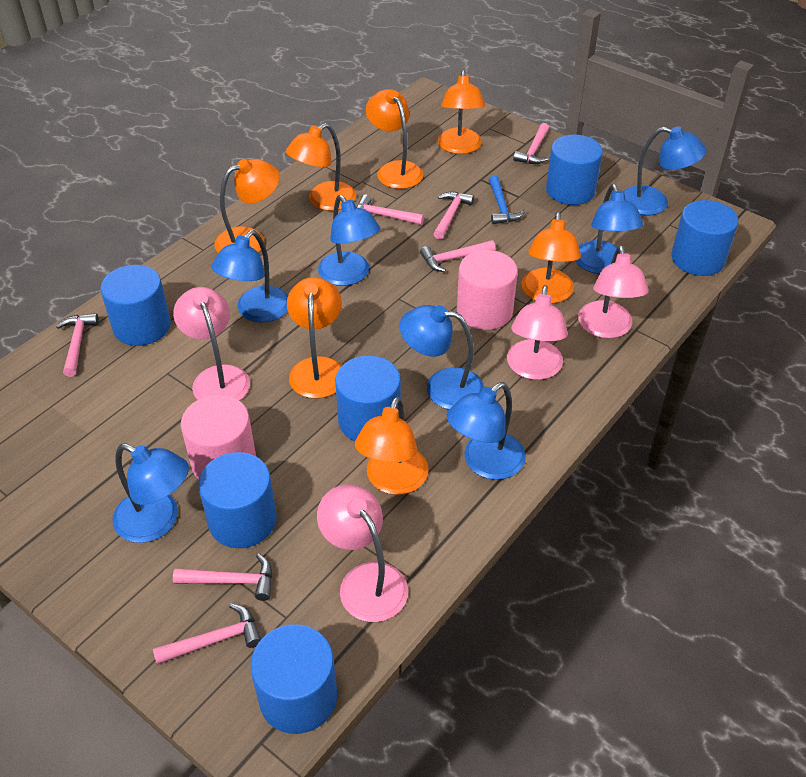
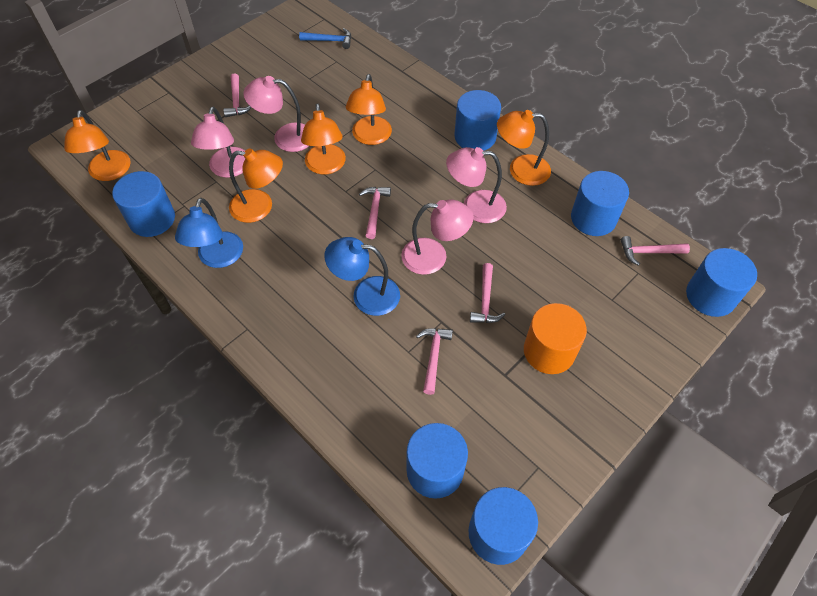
blue lamp: 7 -> 2
orange cylinder: 0 -> 1
orange lamp: 7 -> 5
pink cylinder: 2 -> 0
pink hammer: 7 -> 5

